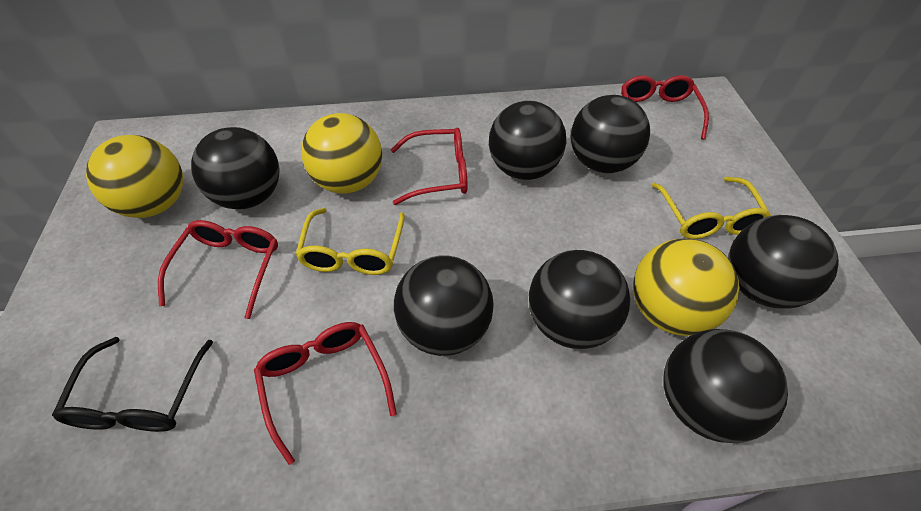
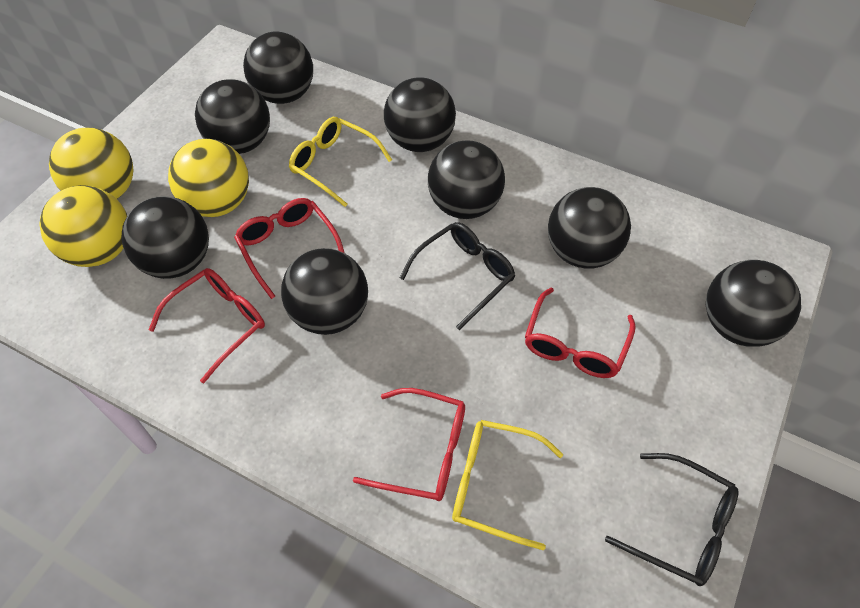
black ball: 7 -> 8
black glasses: 1 -> 2

